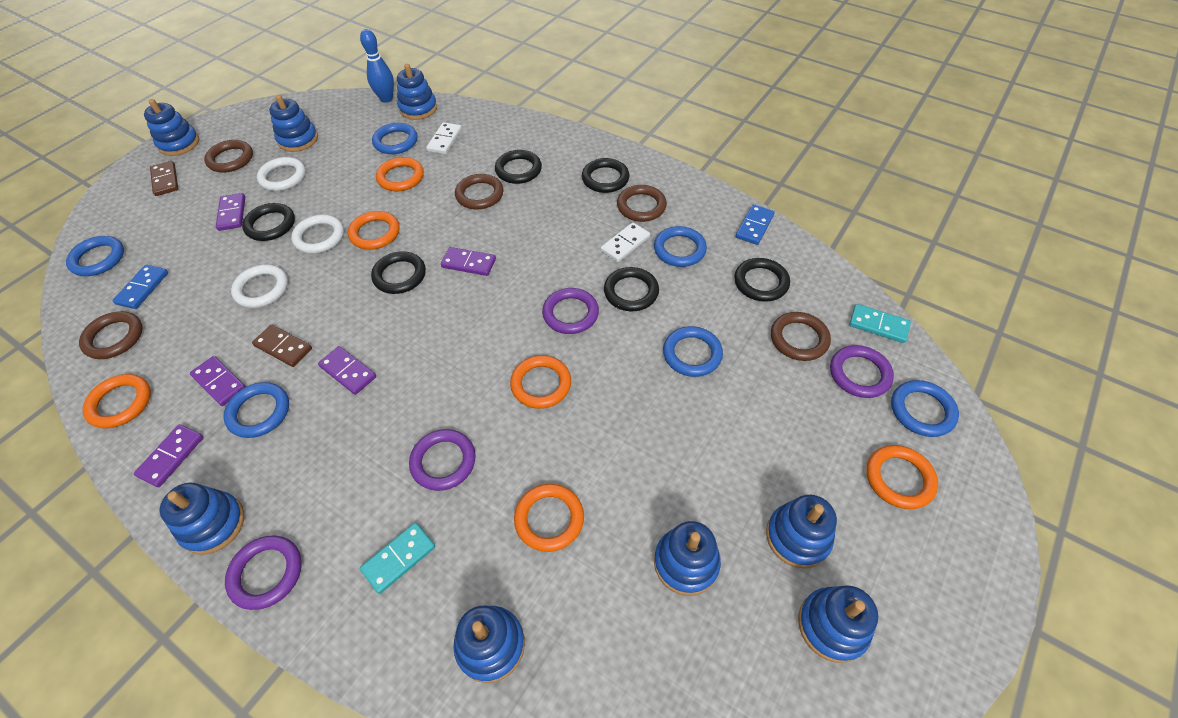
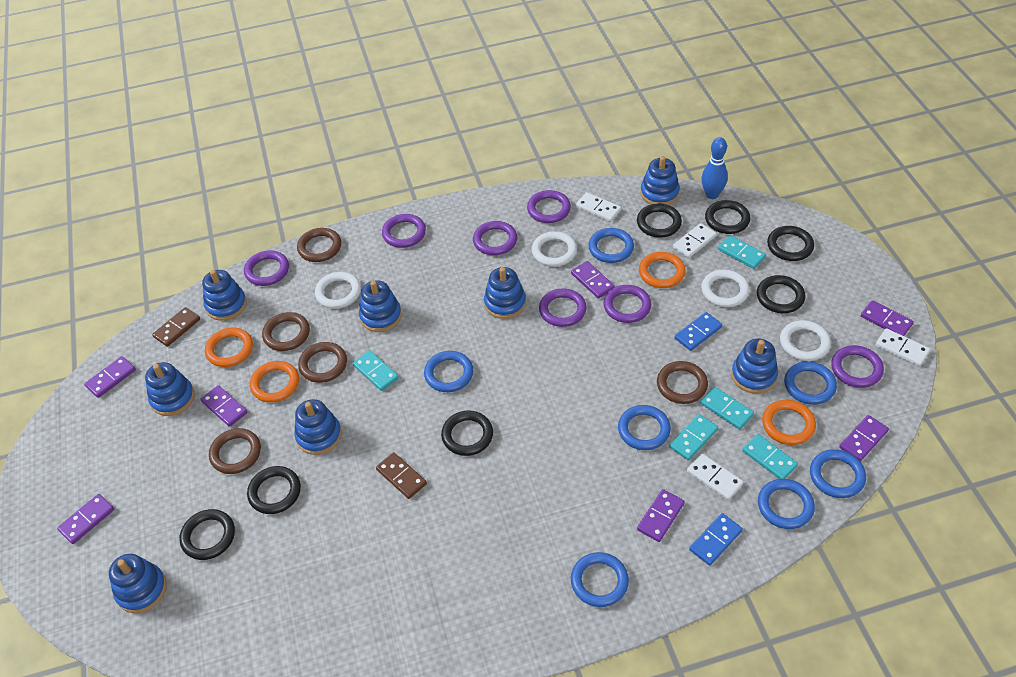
black ring: 6 -> 7
blue ring: 6 -> 7
orange ring: 6 -> 4
purple domino: 5 -> 7
purple ring: 4 -> 7
turquoise domino: 2 -> 5
white domino: 2 -> 4
white ring: 3 -> 4

